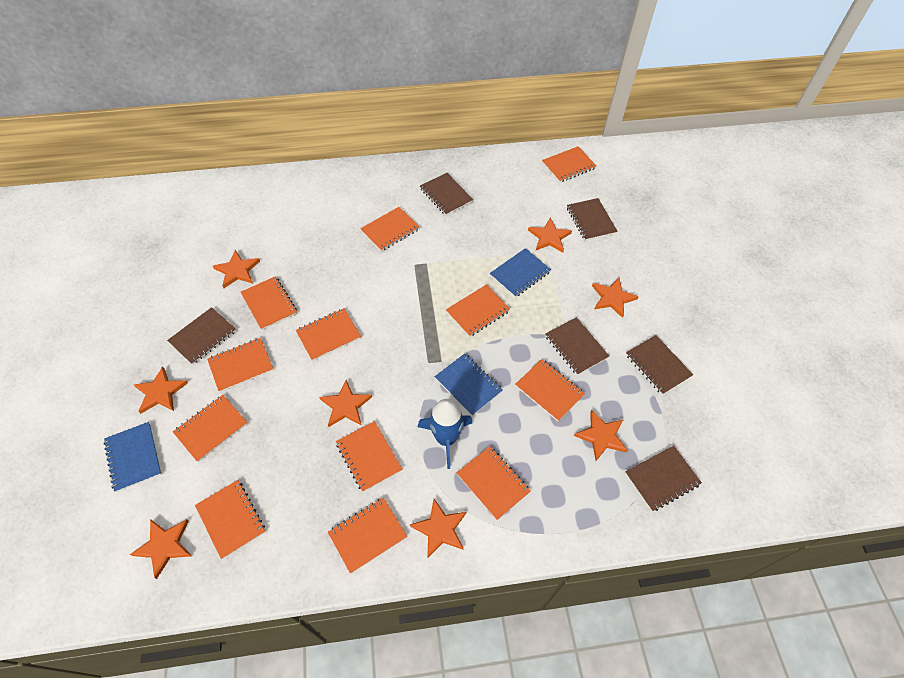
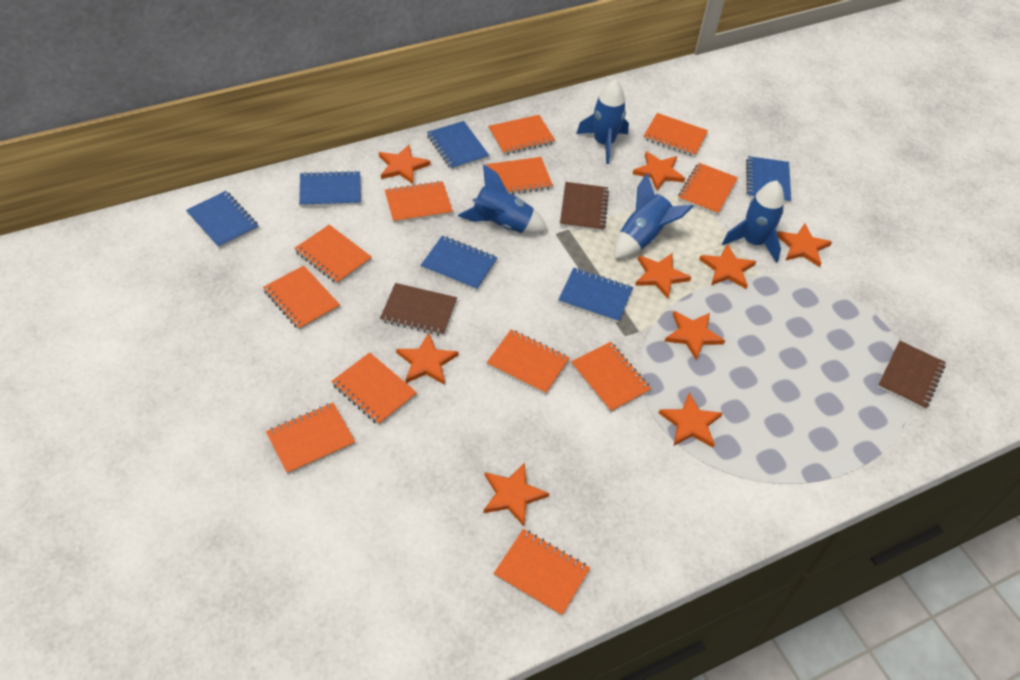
blue notebook: 3 -> 6
blue rocket: 1 -> 4
brown notebook: 6 -> 3
orange star: 8 -> 9

